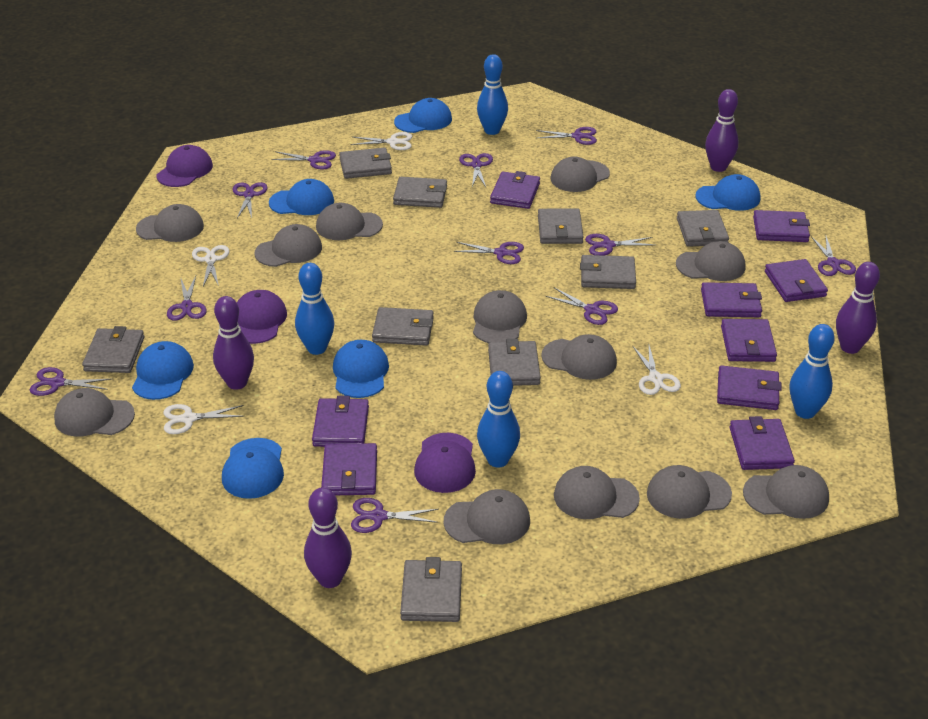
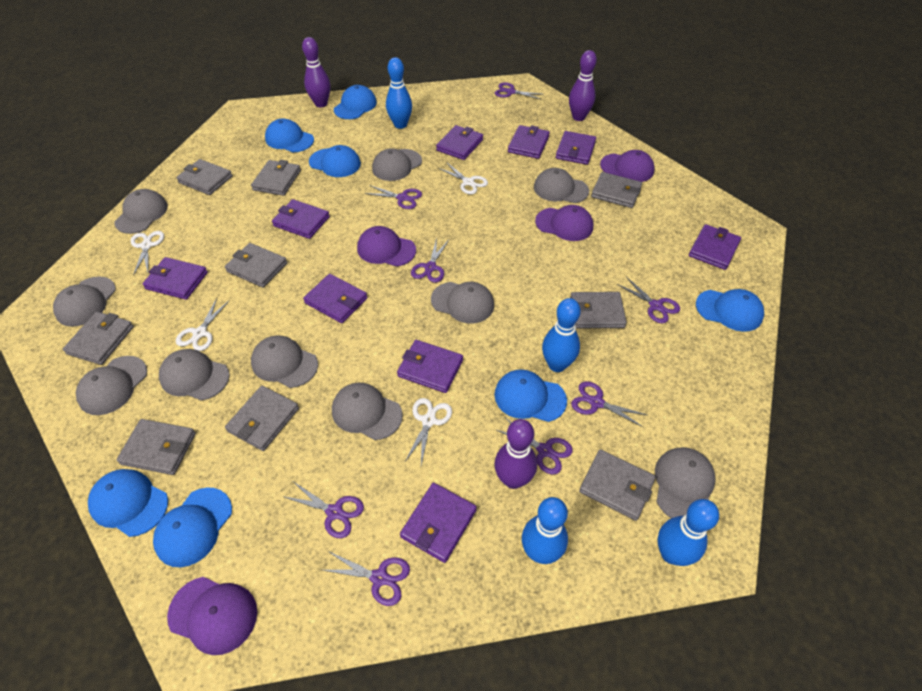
blue cap: 6 -> 7
grey cap: 12 -> 10
purple bowling pin: 4 -> 3
purple cap: 3 -> 4
purple scissors: 11 -> 8

